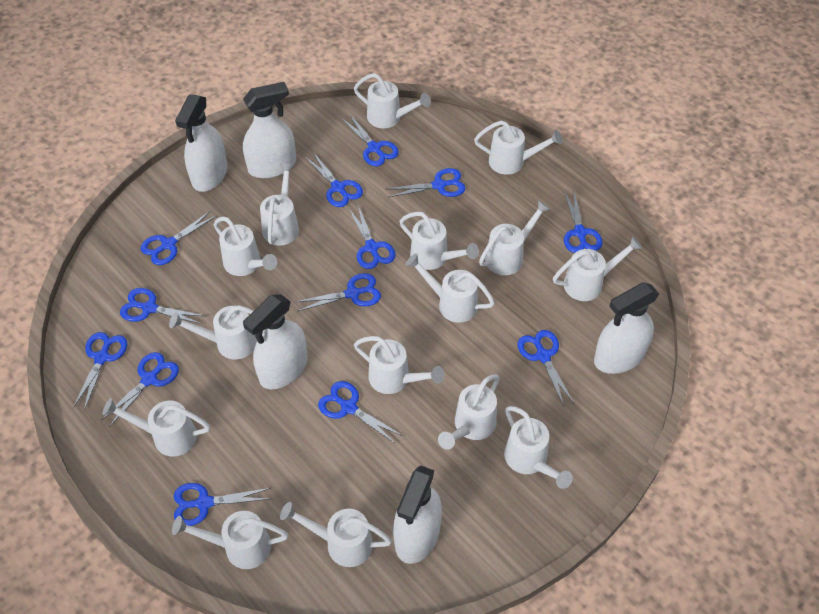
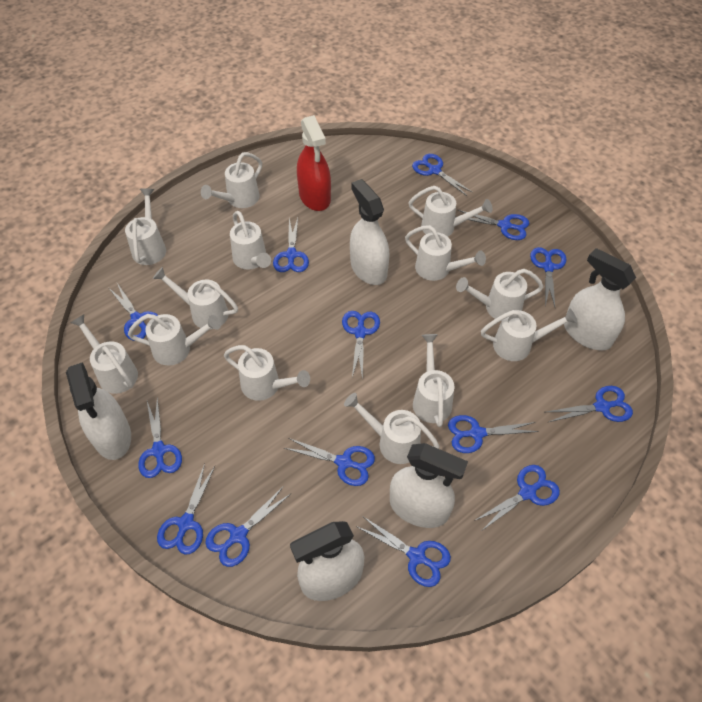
blue scissors: 13 -> 14
red spray bottle: 0 -> 1
white watering can: 15 -> 13

